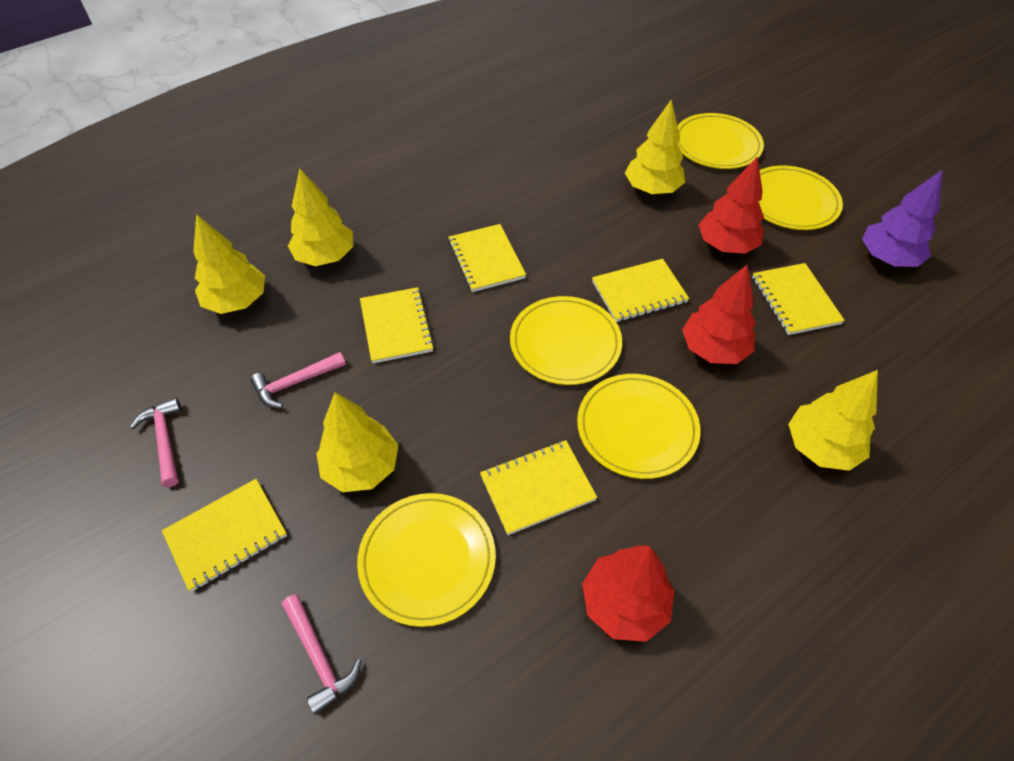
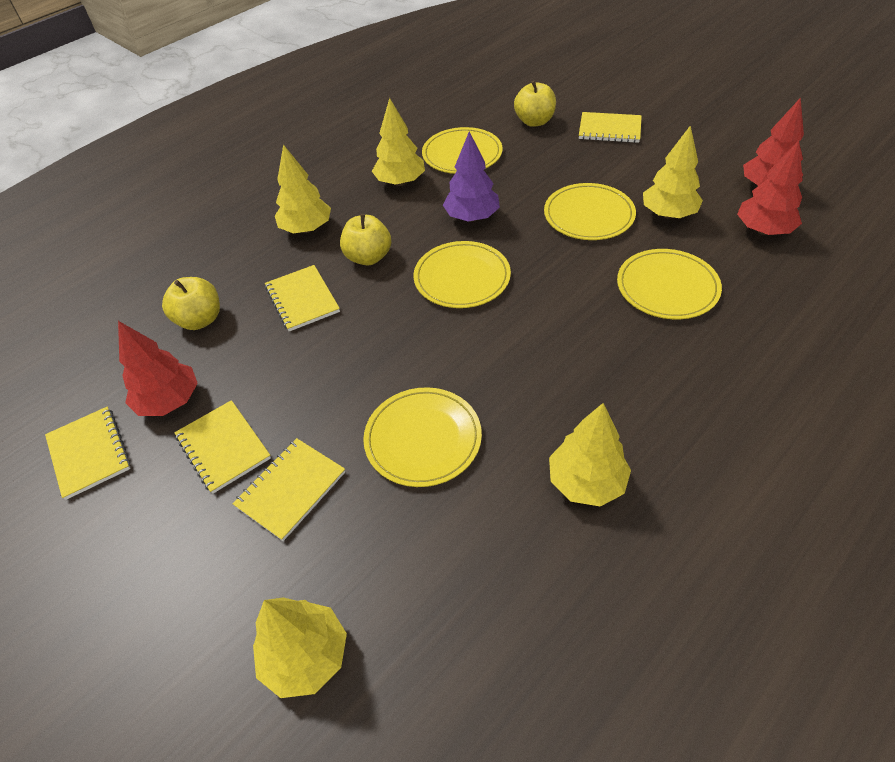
pink hammer: 3 -> 0
yellow apple: 0 -> 3
yellow notebook: 6 -> 5

